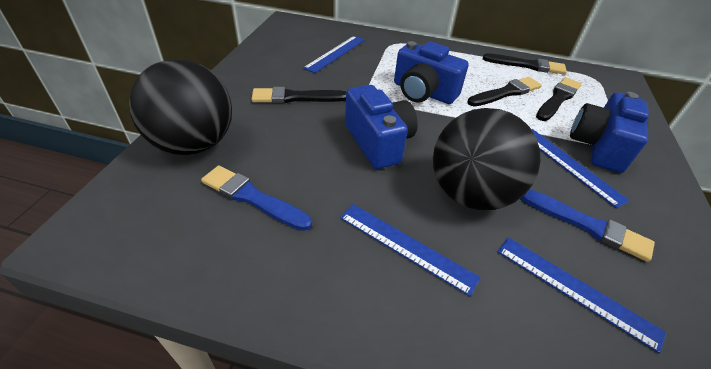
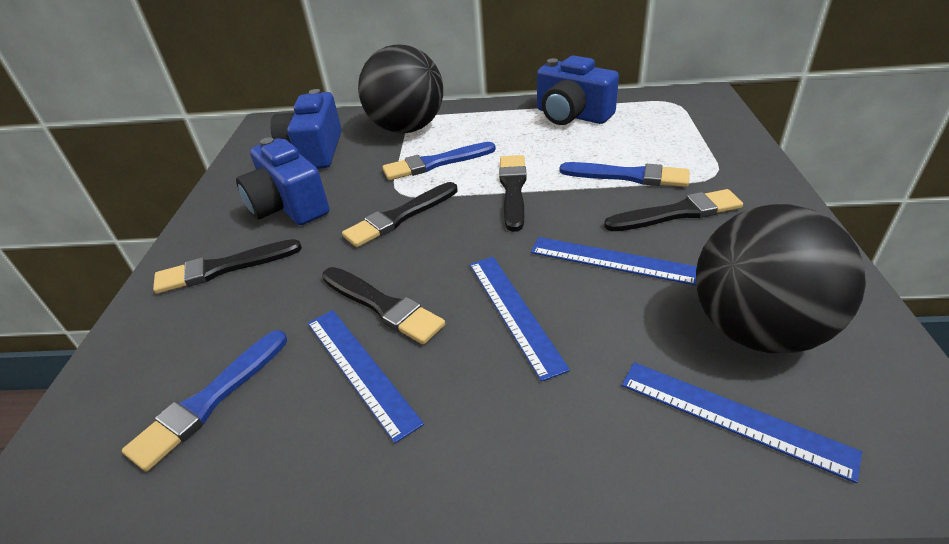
black brush: 4 -> 5
blue brush: 2 -> 3

